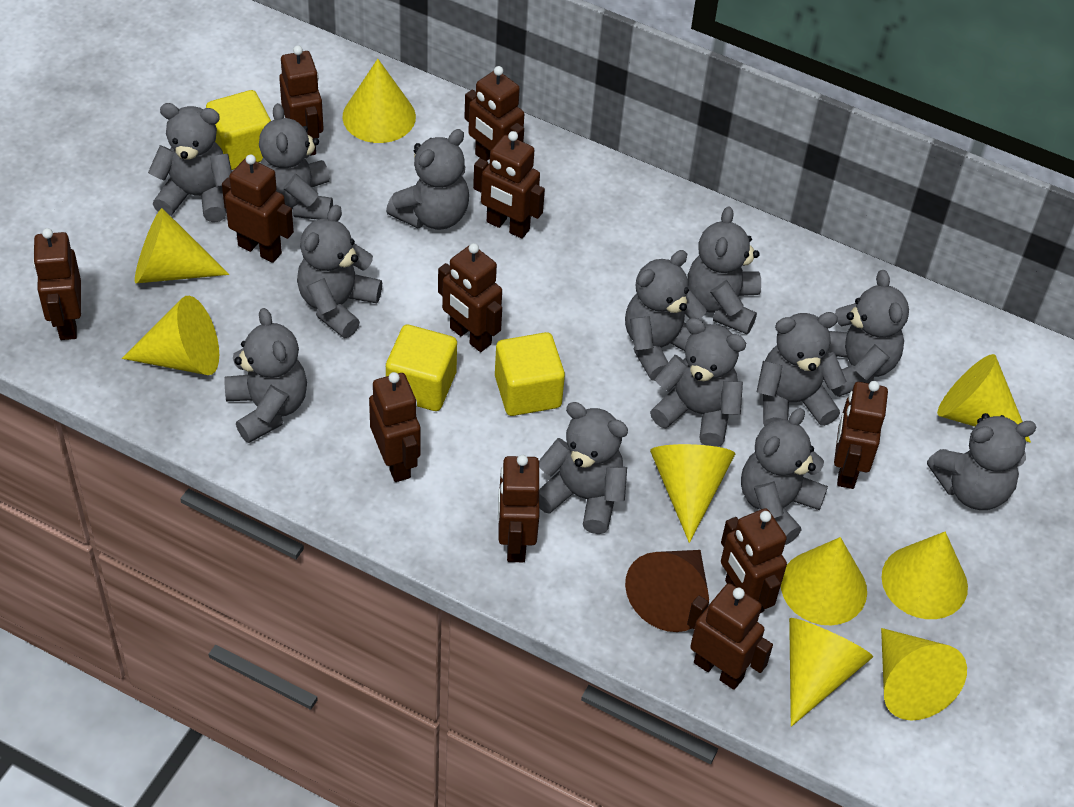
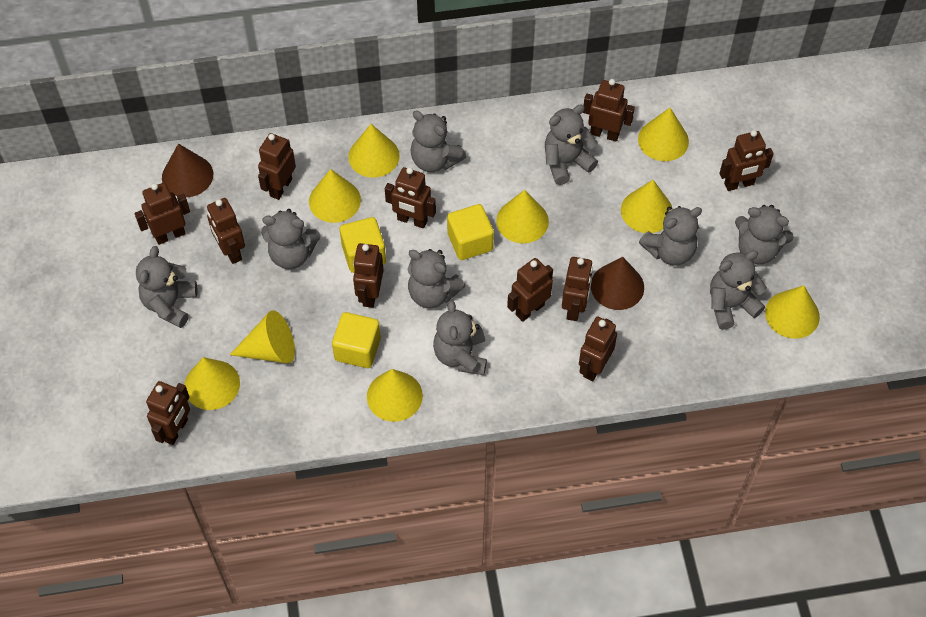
brown cone: 1 -> 2
grey teddy bear: 13 -> 9

